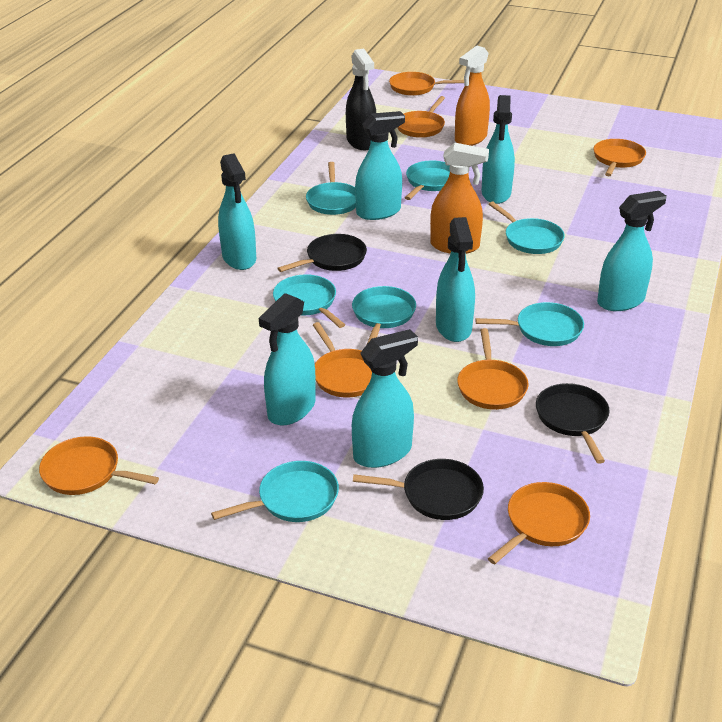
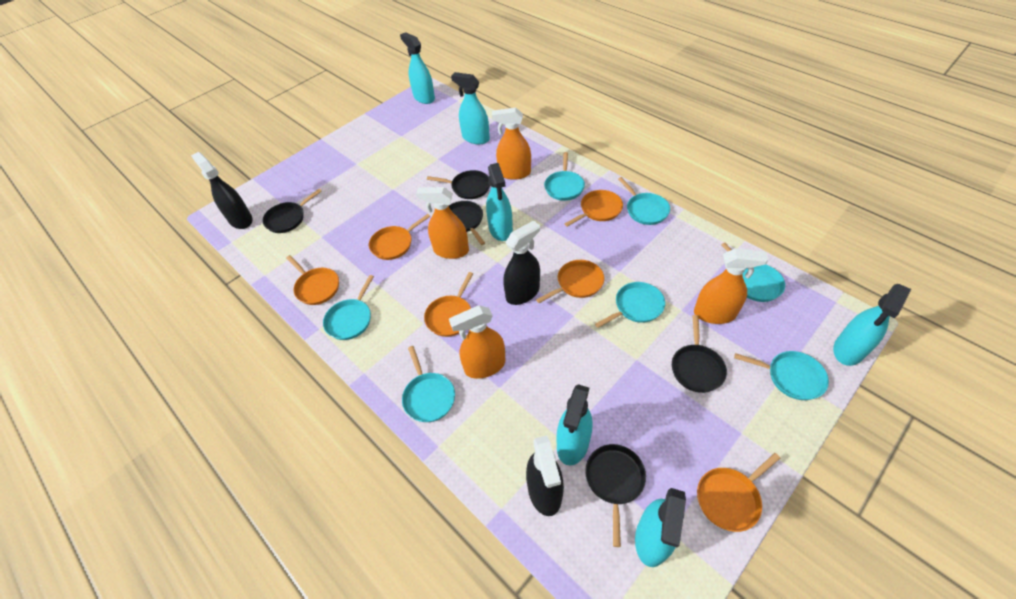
black pan: 3 -> 5
black spray bottle: 1 -> 3
orange pan: 7 -> 6
orange spray bottle: 2 -> 4
turquoise spray bottle: 7 -> 6

